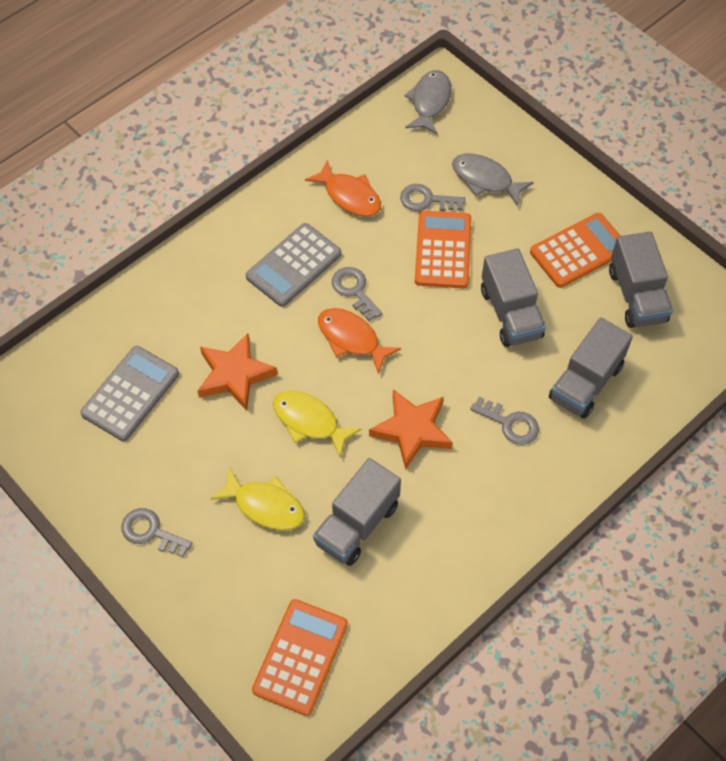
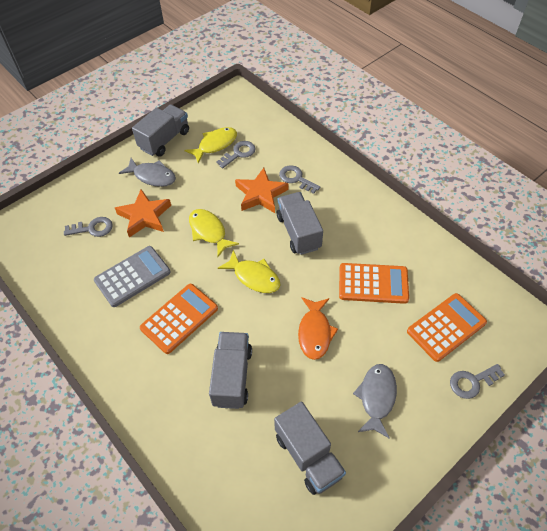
grey calculator: 2 -> 1
orange fish: 2 -> 1
yellow fish: 2 -> 3

